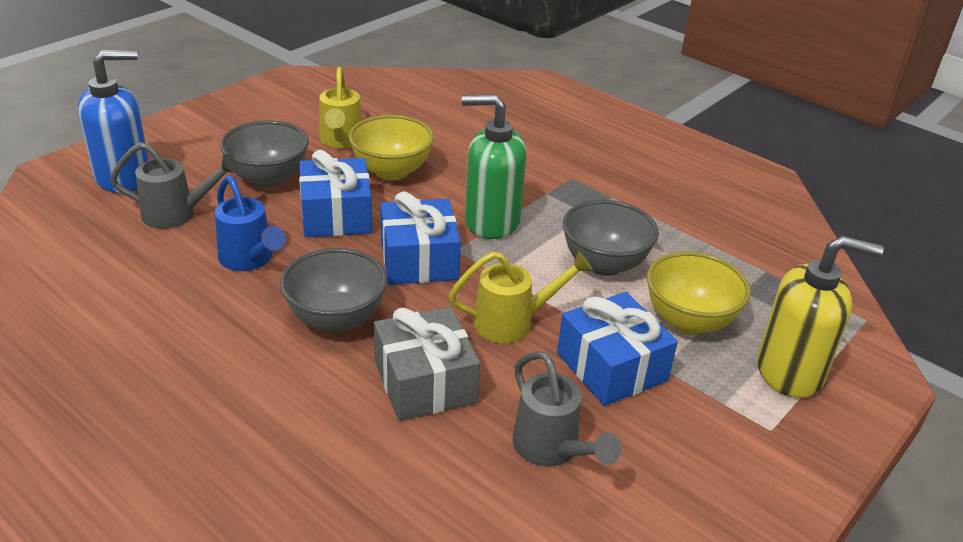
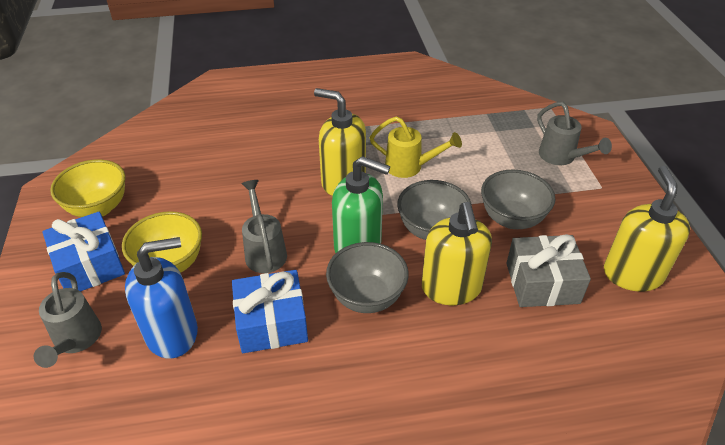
blue gift: 3 -> 2
blue watering can: 1 -> 0
grey watering can: 2 -> 3
yellow soap dispenser: 1 -> 3
yellow watering can: 2 -> 1

